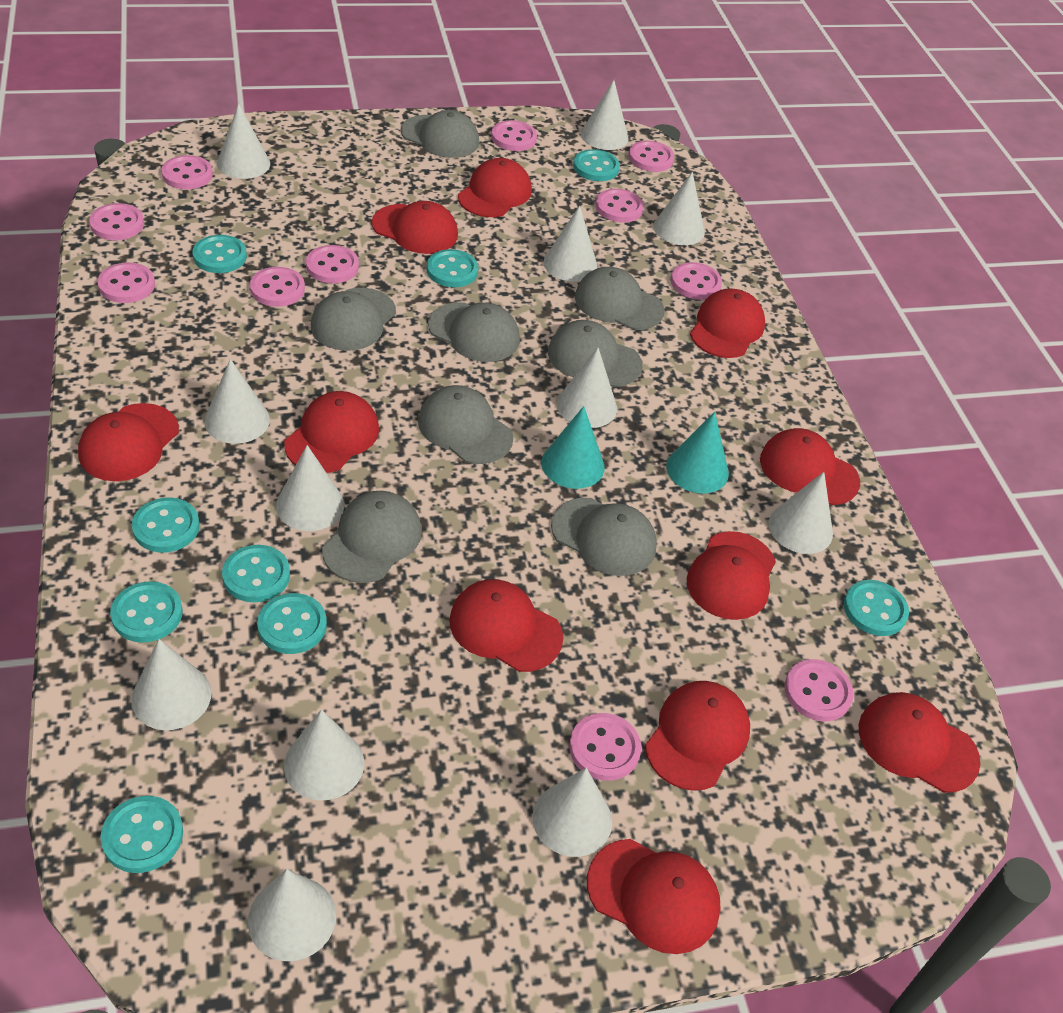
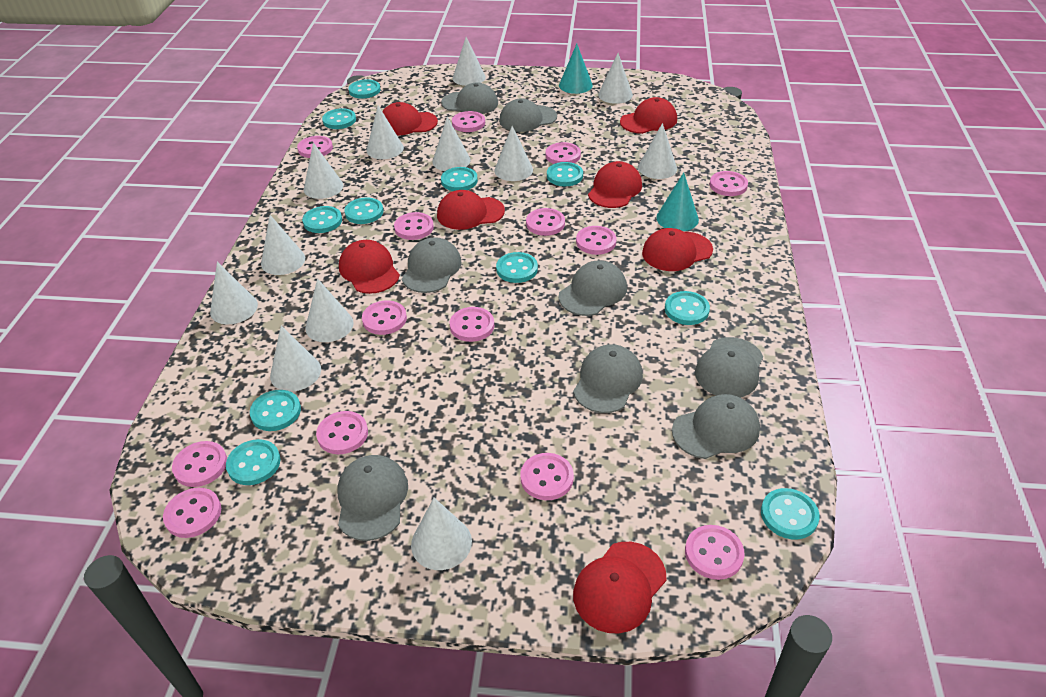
pink button: 11 -> 14
red cap: 11 -> 7
turquoise button: 9 -> 11

